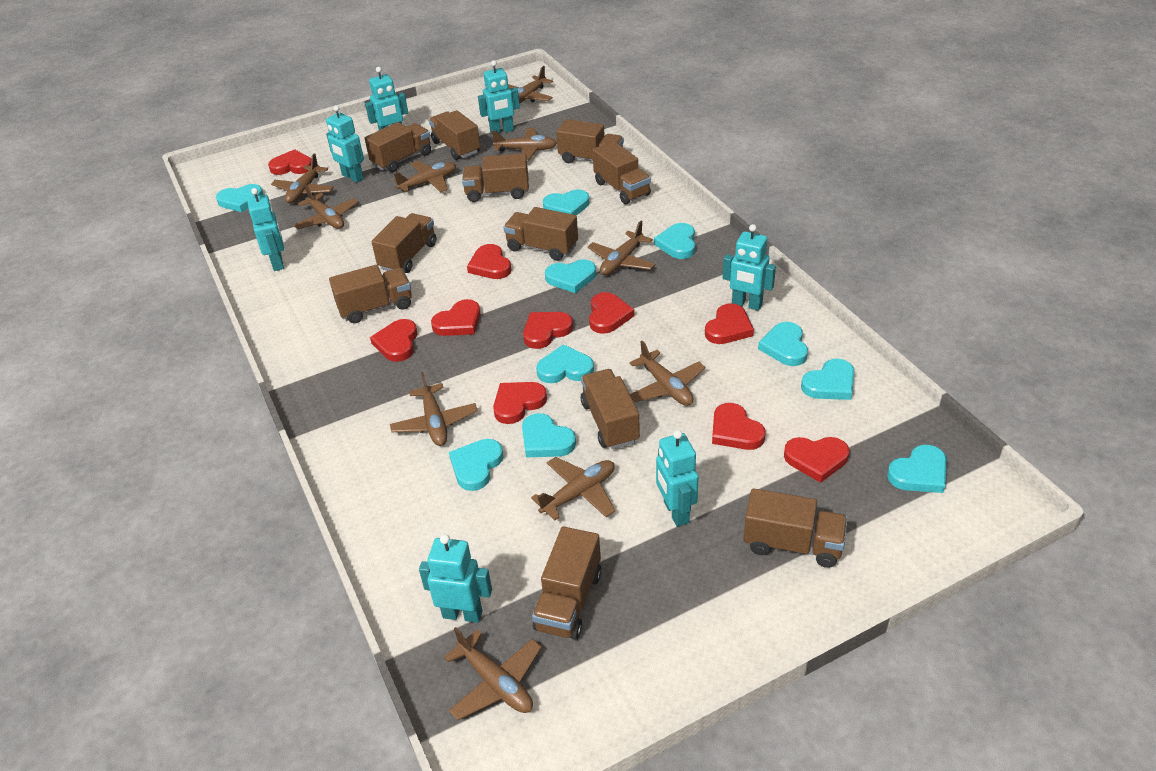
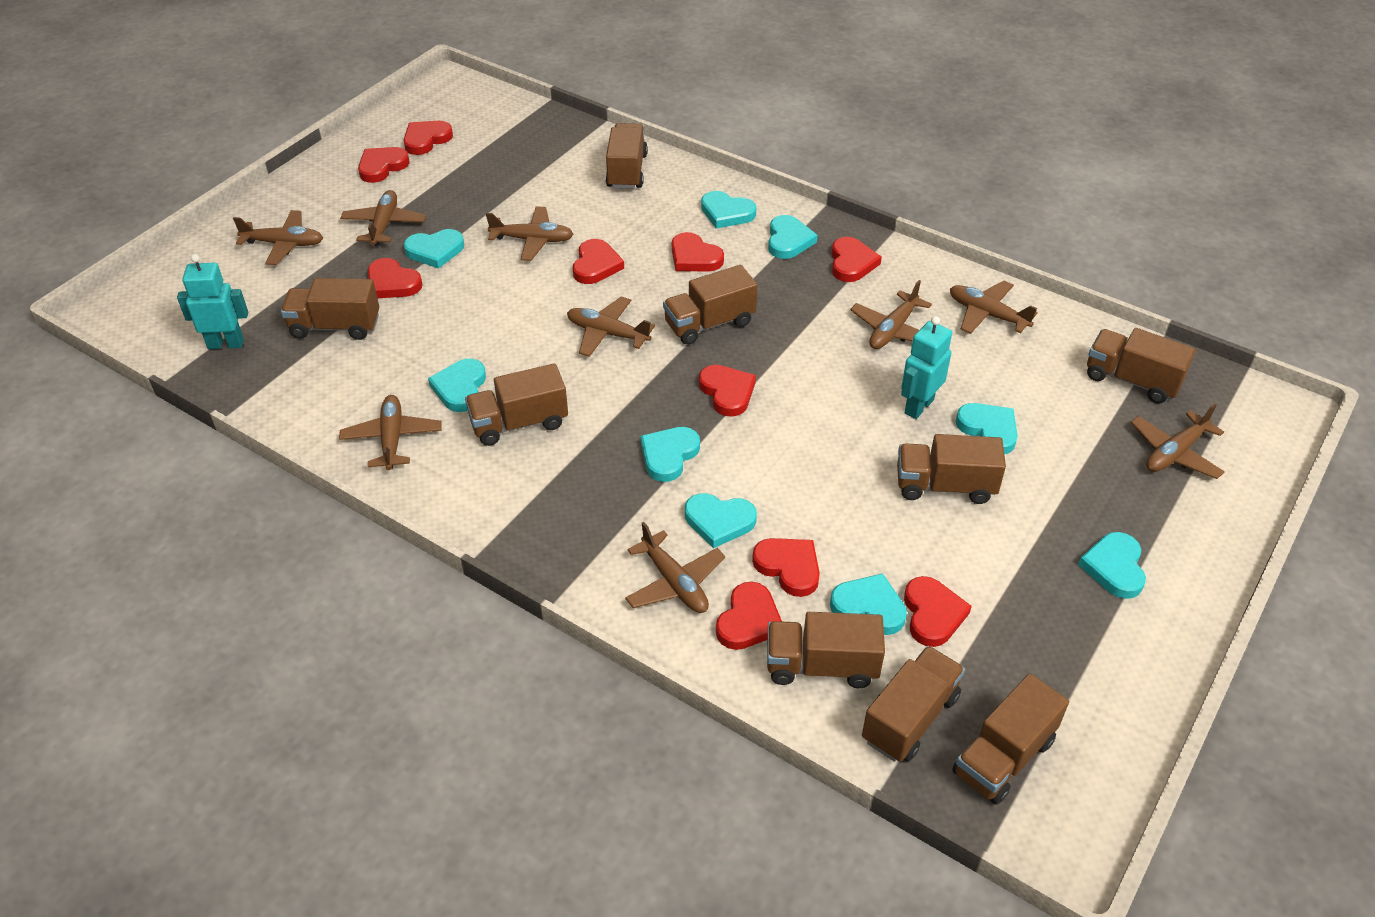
brown plane: 10 -> 9
brown truck: 11 -> 9
turquoise heart: 10 -> 9
turquoise robot: 7 -> 2

